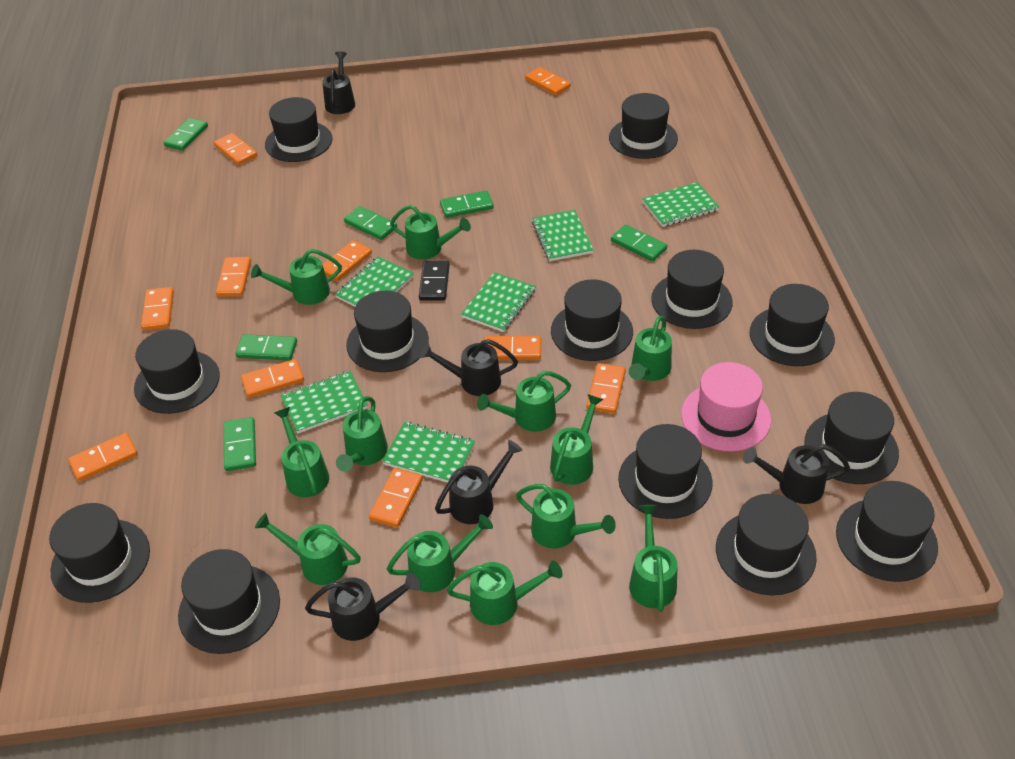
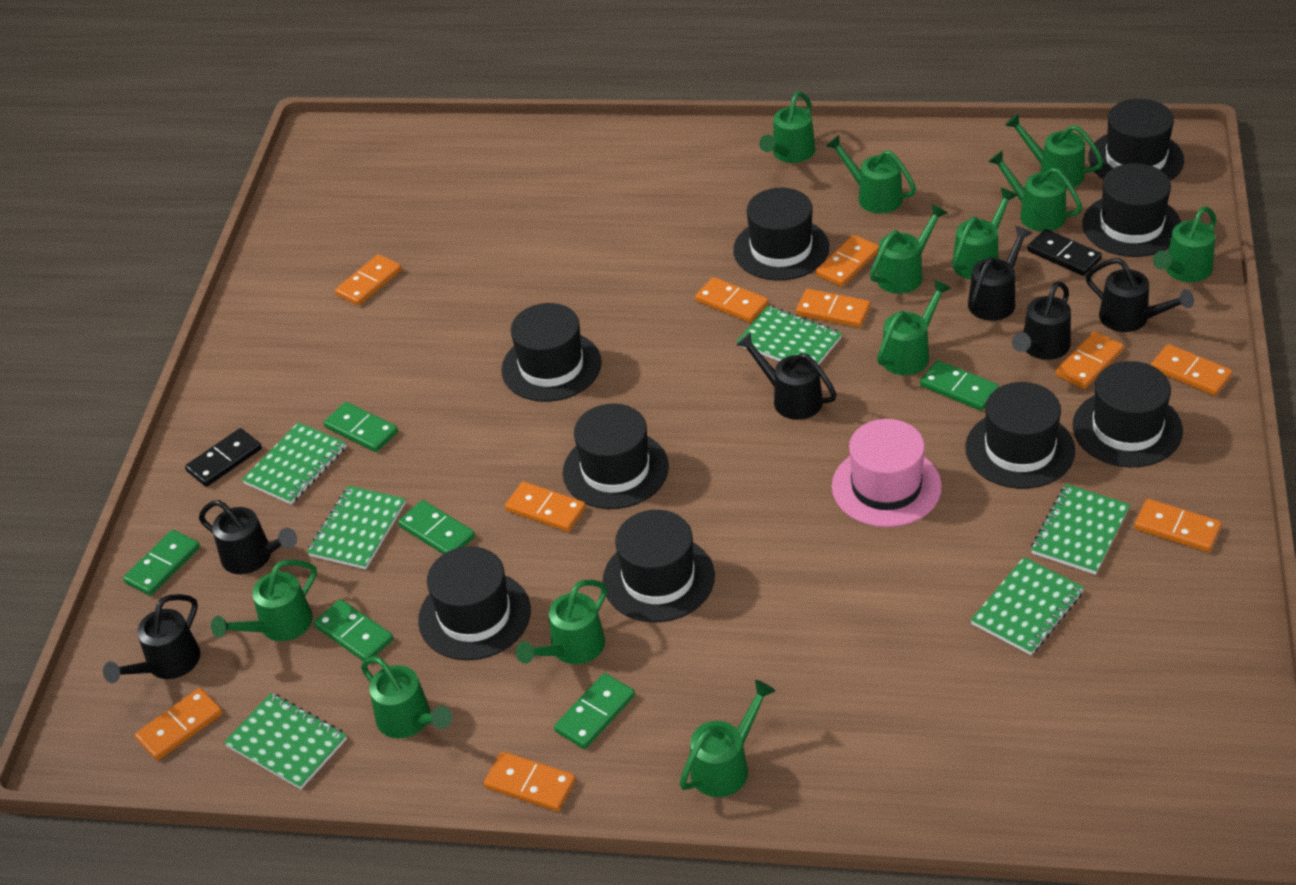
black domino: 1 -> 2
black hat: 13 -> 9
black watering can: 5 -> 6

